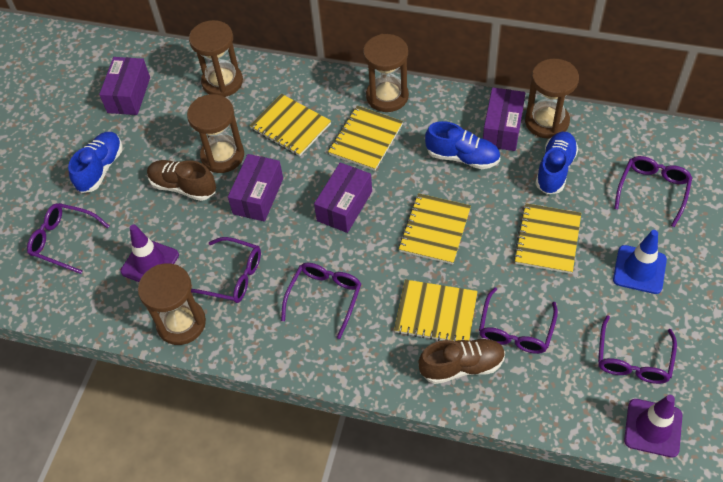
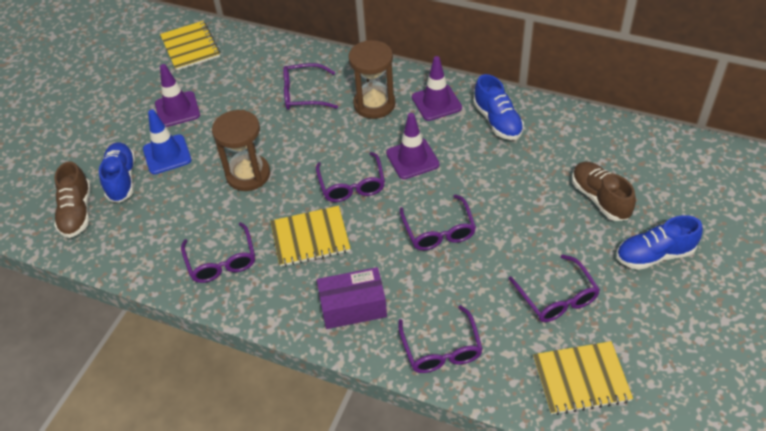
brown hourglass: 5 -> 2
purple box: 4 -> 1
purple traffic cone: 2 -> 3
yellow notebook: 5 -> 3

